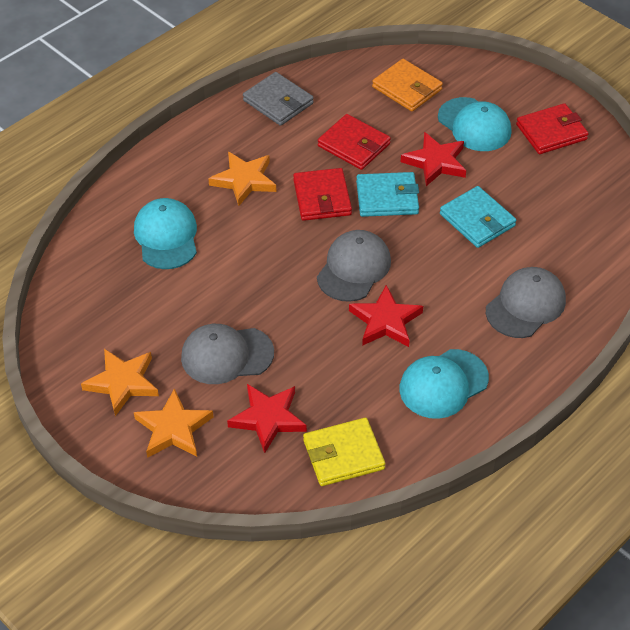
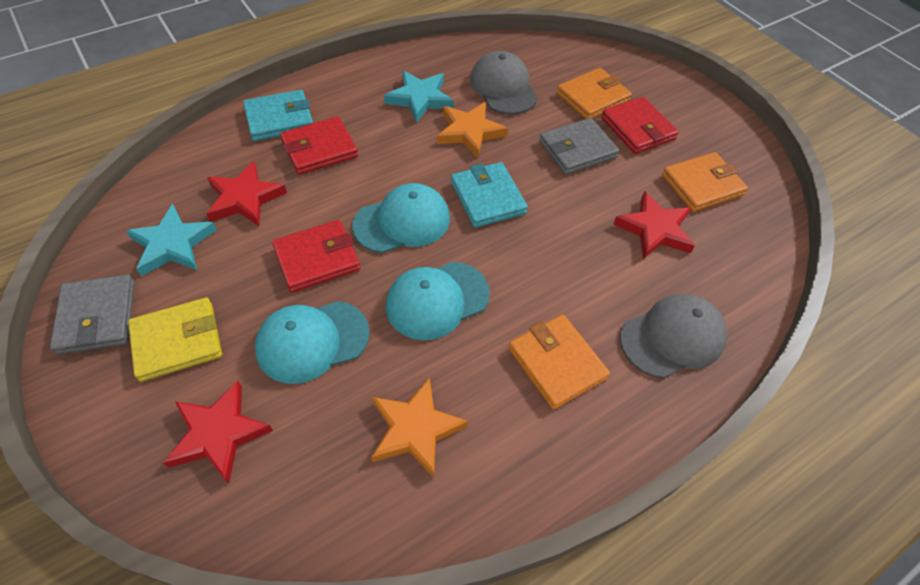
grey cap: 3 -> 2
grey wallet: 1 -> 2
orange star: 3 -> 2
orange wallet: 1 -> 3
turquoise star: 0 -> 2

